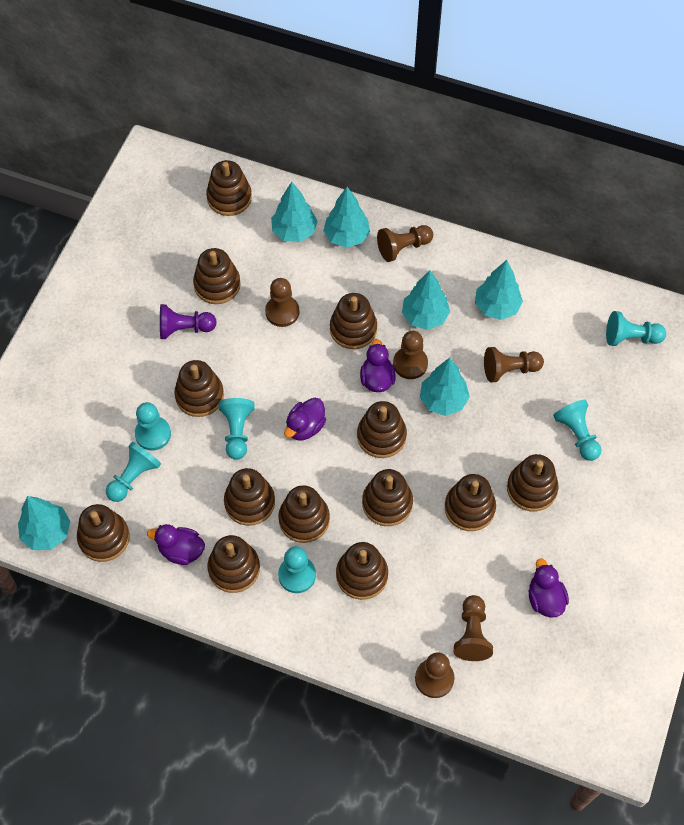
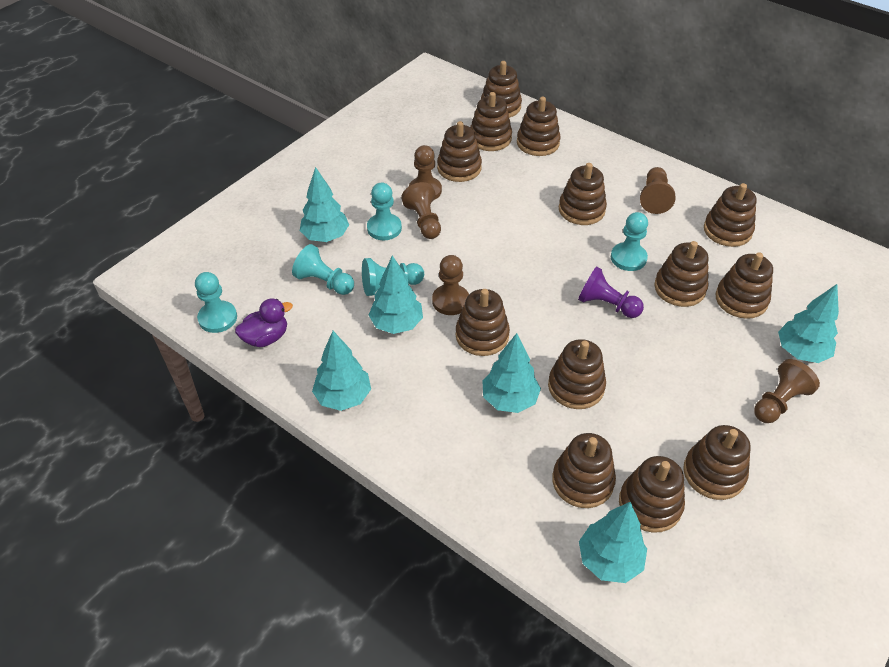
brown pawn: 6 -> 5
purple duck: 4 -> 1
turquoise pawn: 6 -> 5

